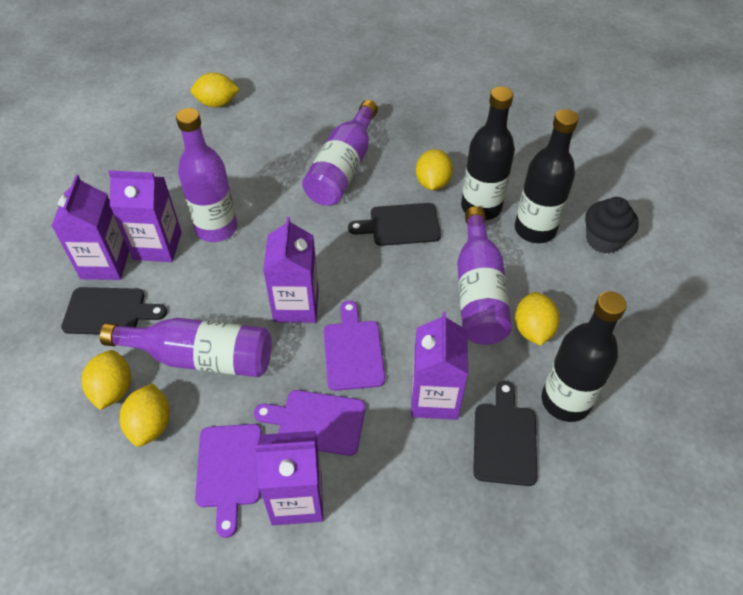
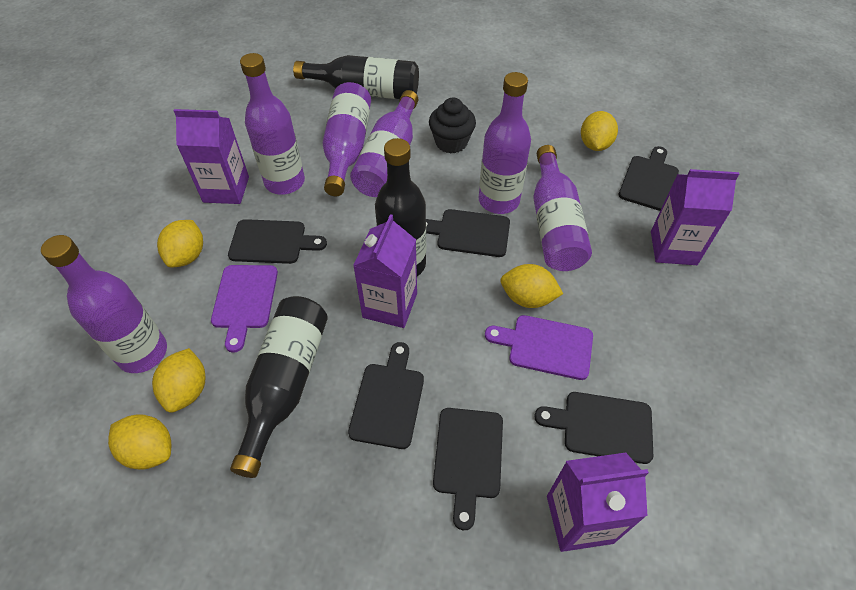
black cutting board: 3 -> 6
purple bottle: 4 -> 6
purple carton: 5 -> 4
purple cutting board: 3 -> 2

